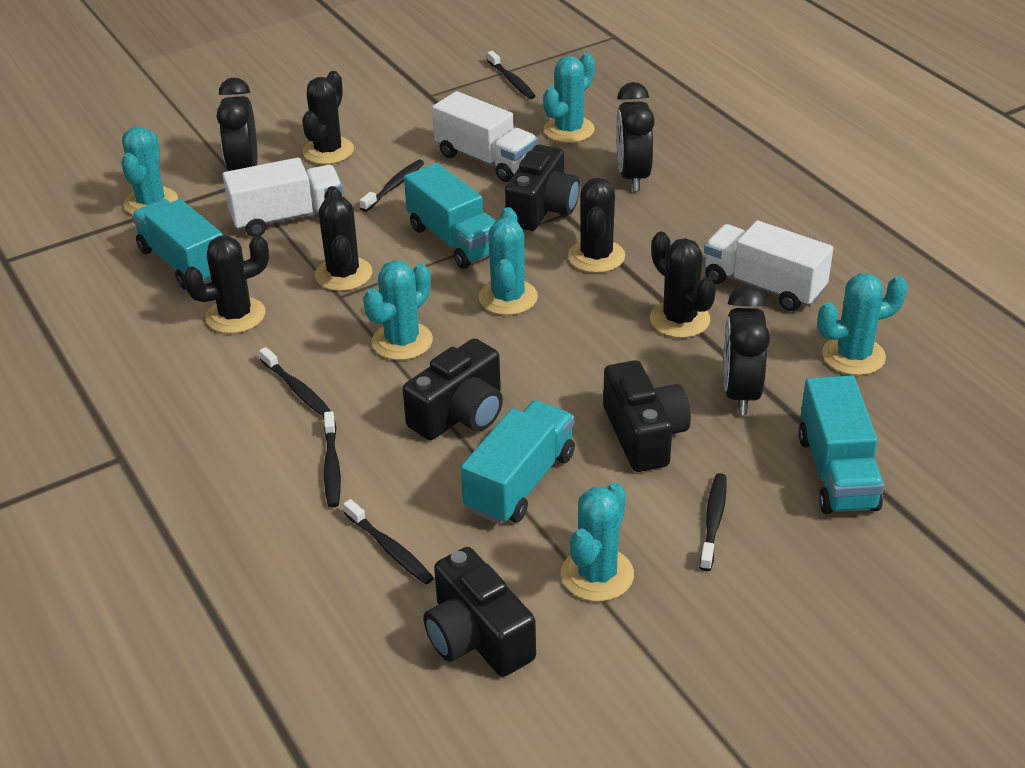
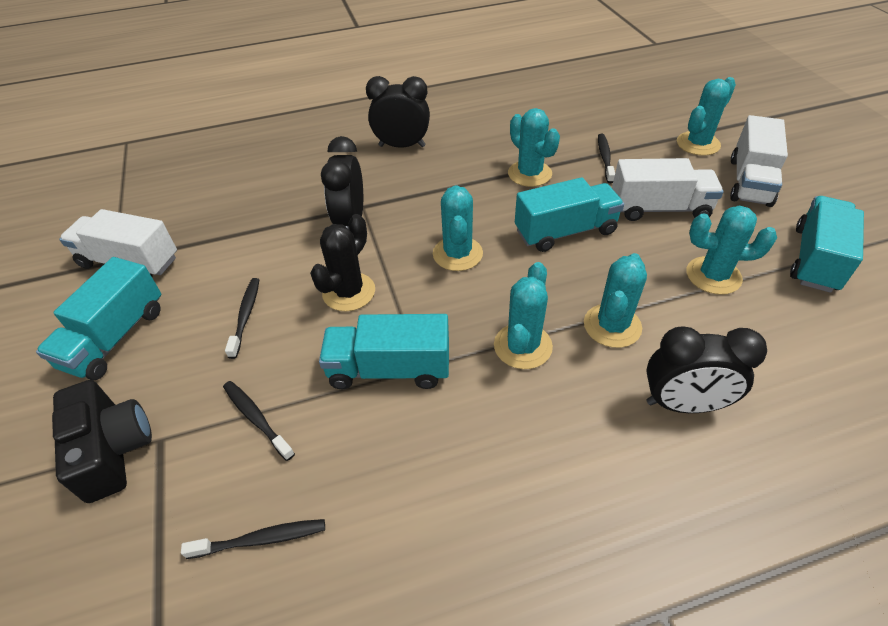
black cactus: 5 -> 1
black camera: 4 -> 1
black toothbrush: 6 -> 4

